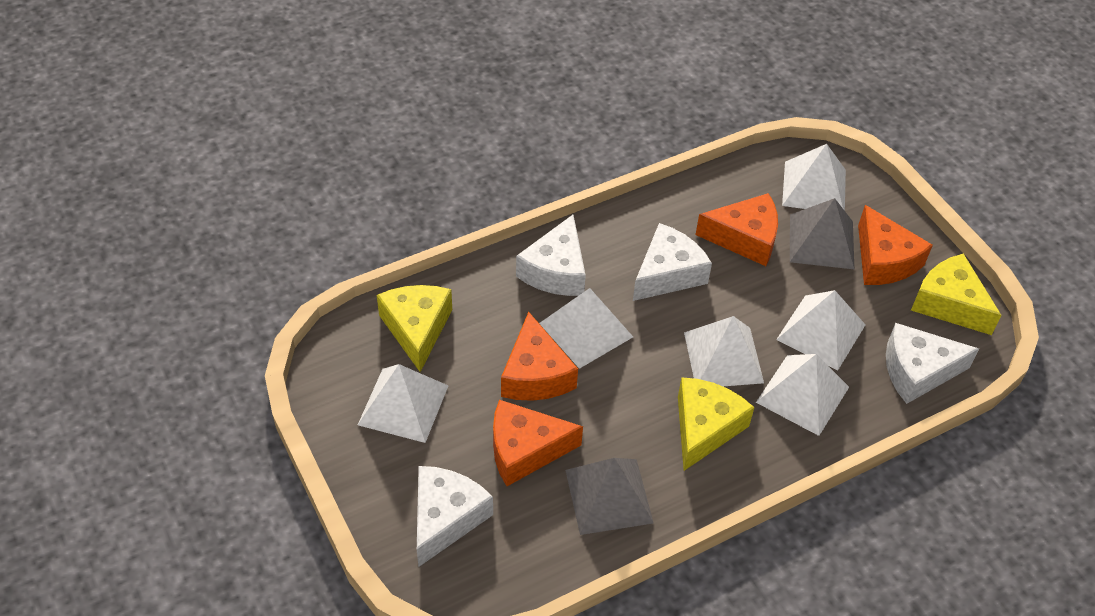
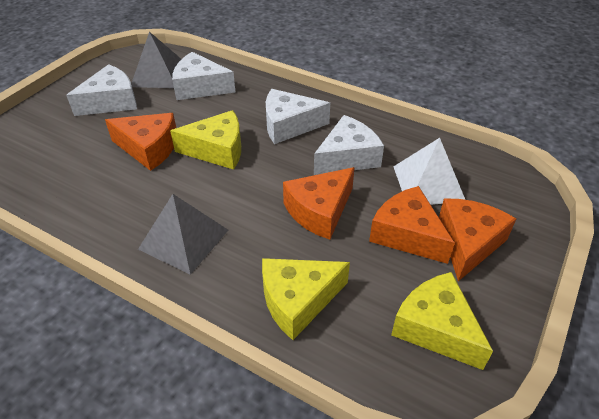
white pyramid: 6 -> 1

